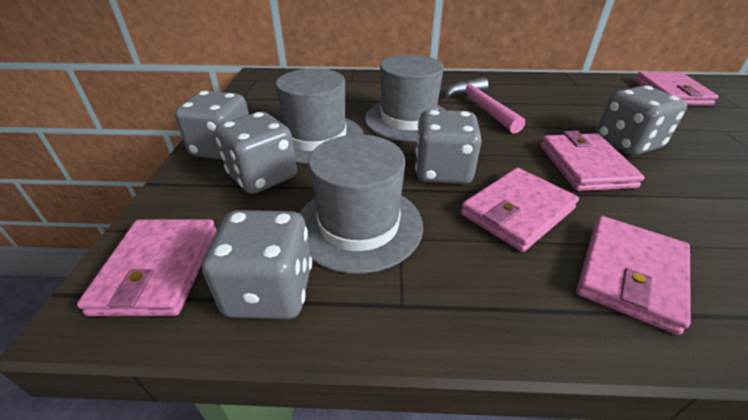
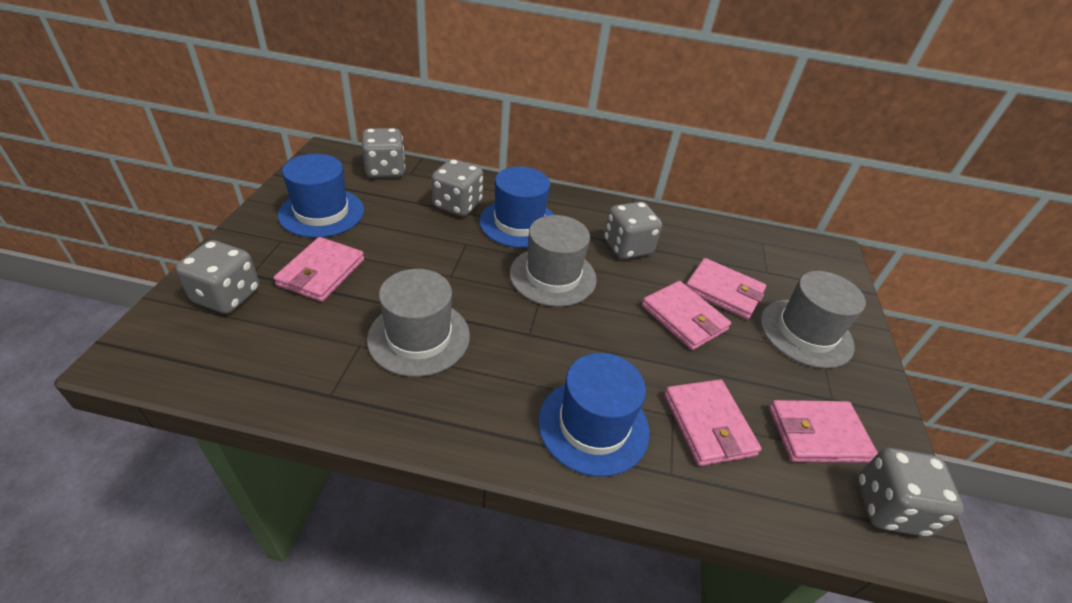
blue hat: 0 -> 3
pink hammer: 1 -> 0

